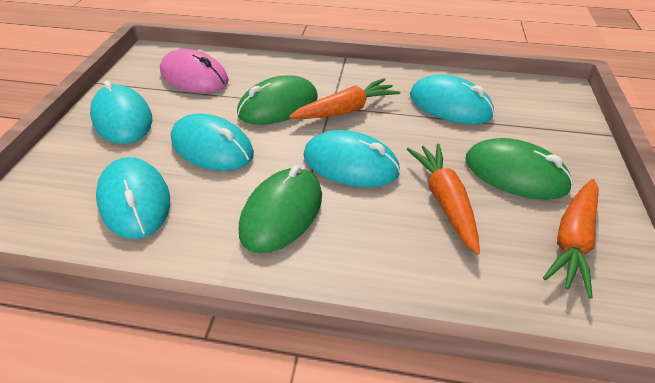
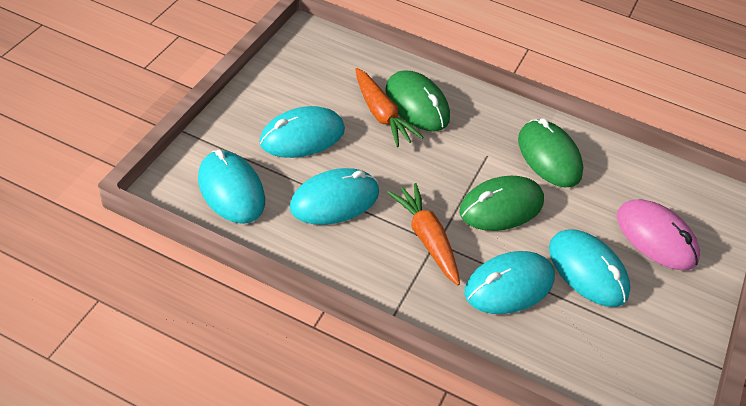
orange carrot: 3 -> 2

